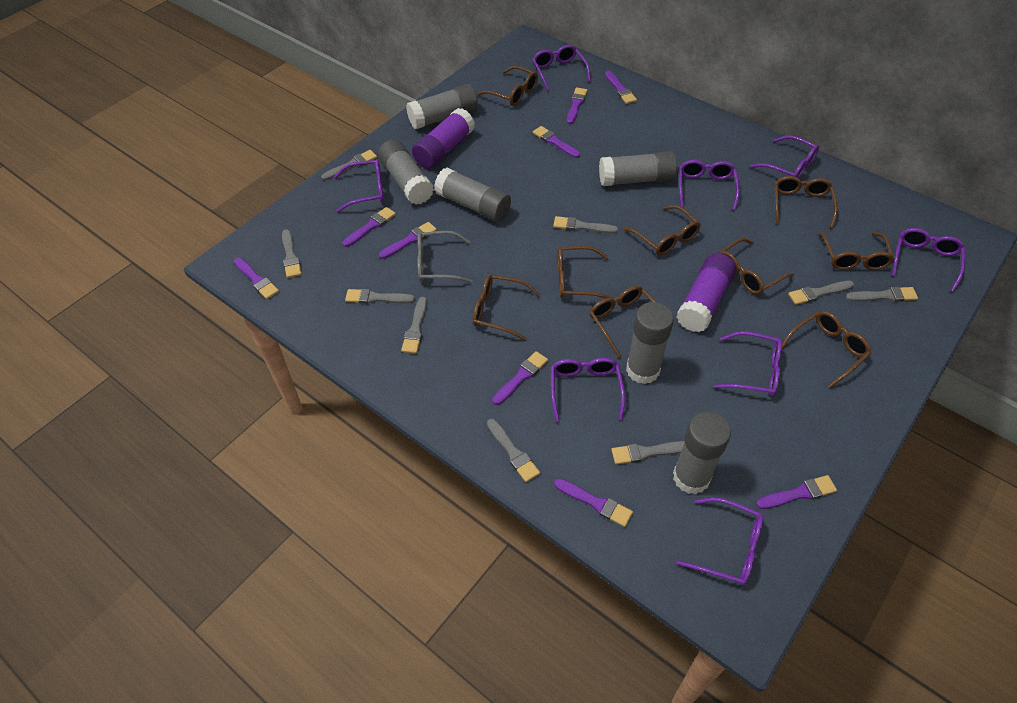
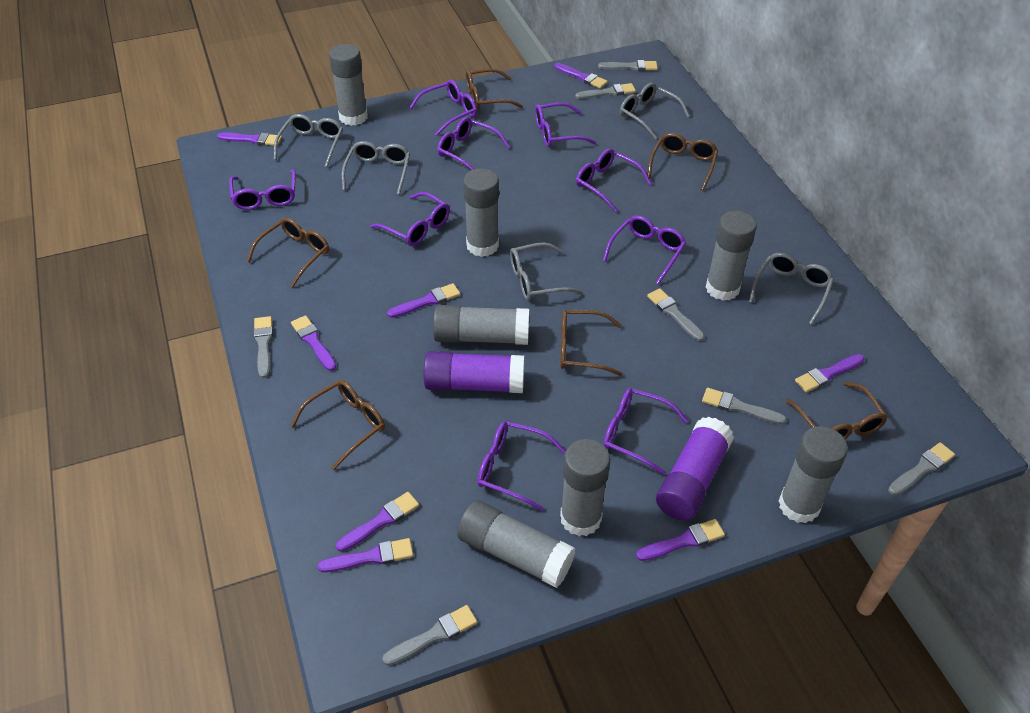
brown glasses: 9 -> 6
grey brush: 9 -> 7
grey glasses: 1 -> 5
grey glue stick: 6 -> 7
purple brush: 9 -> 8
purple glasses: 8 -> 9

